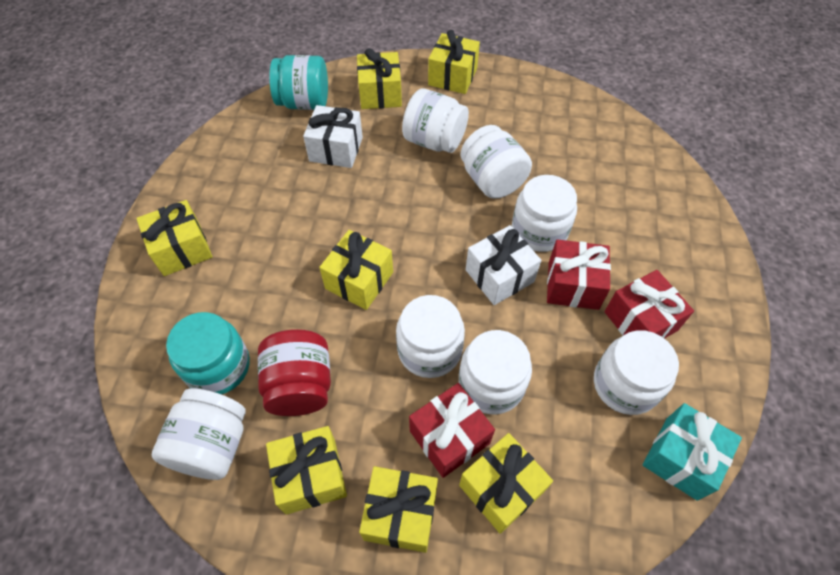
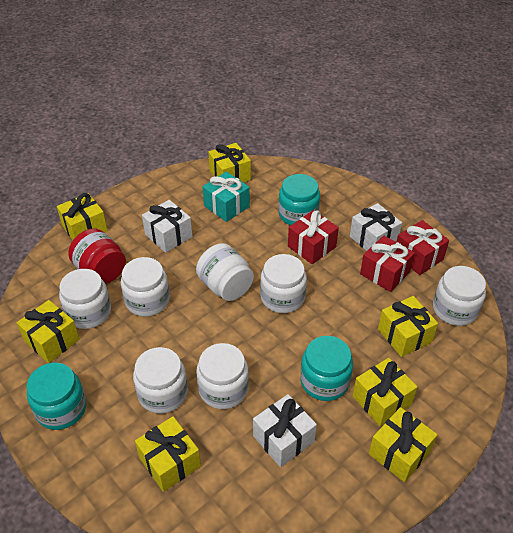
turquoise jar: 2 -> 3
white gift: 2 -> 3

